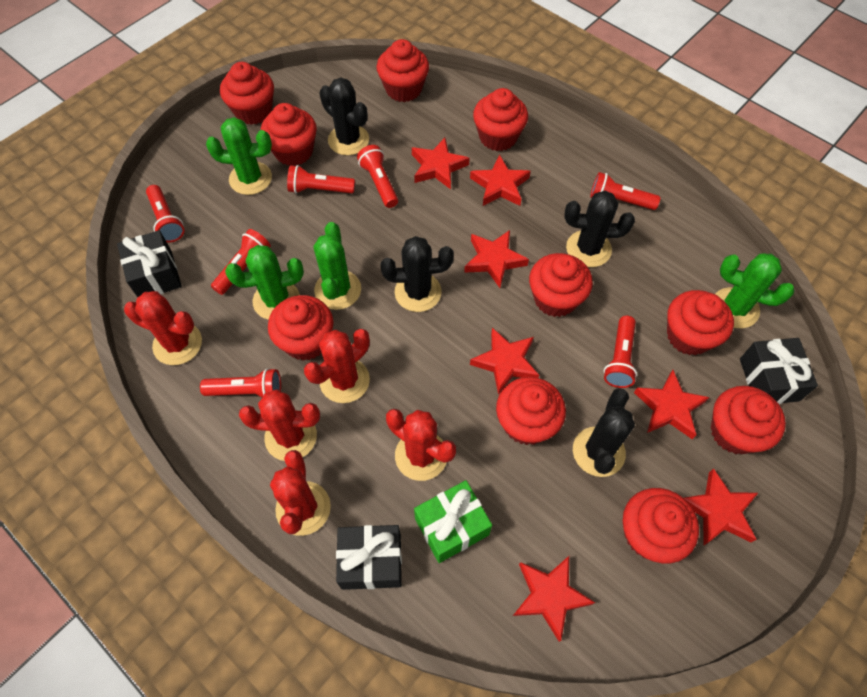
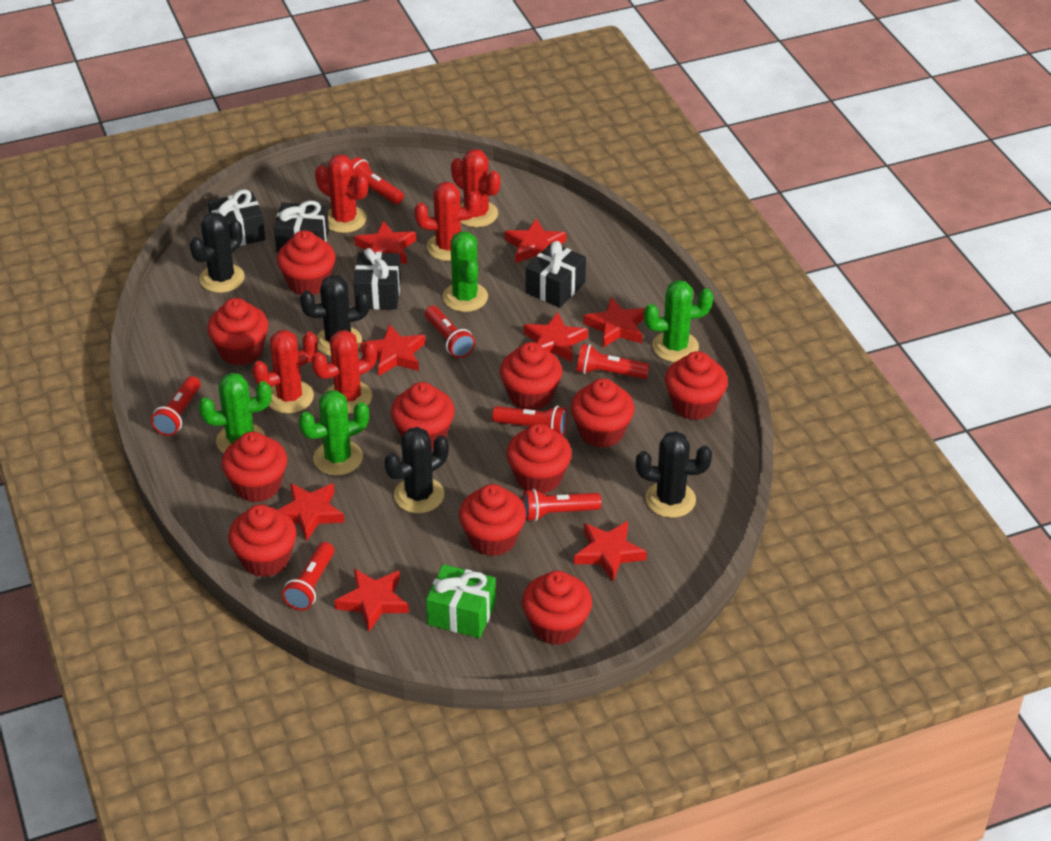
black gift: 3 -> 4
red cupcake: 10 -> 11
red star: 7 -> 8

